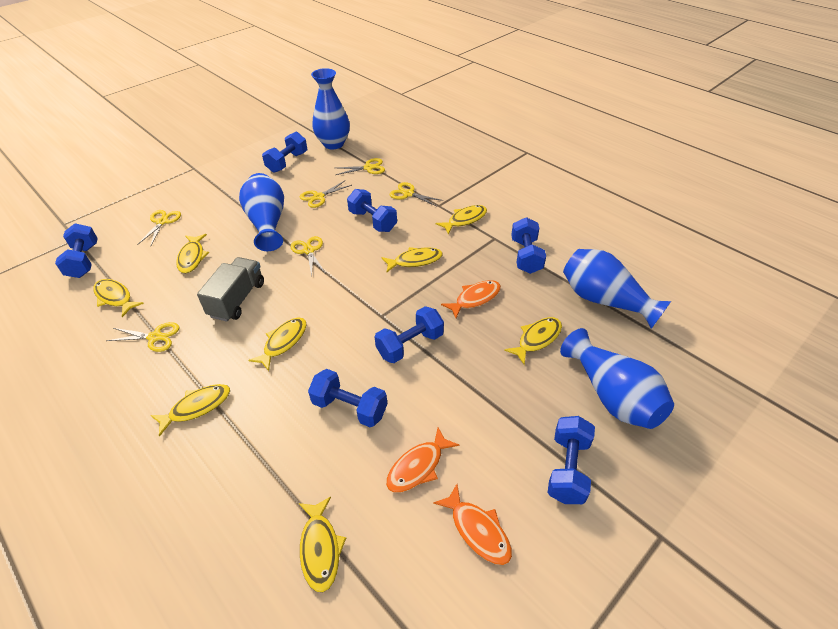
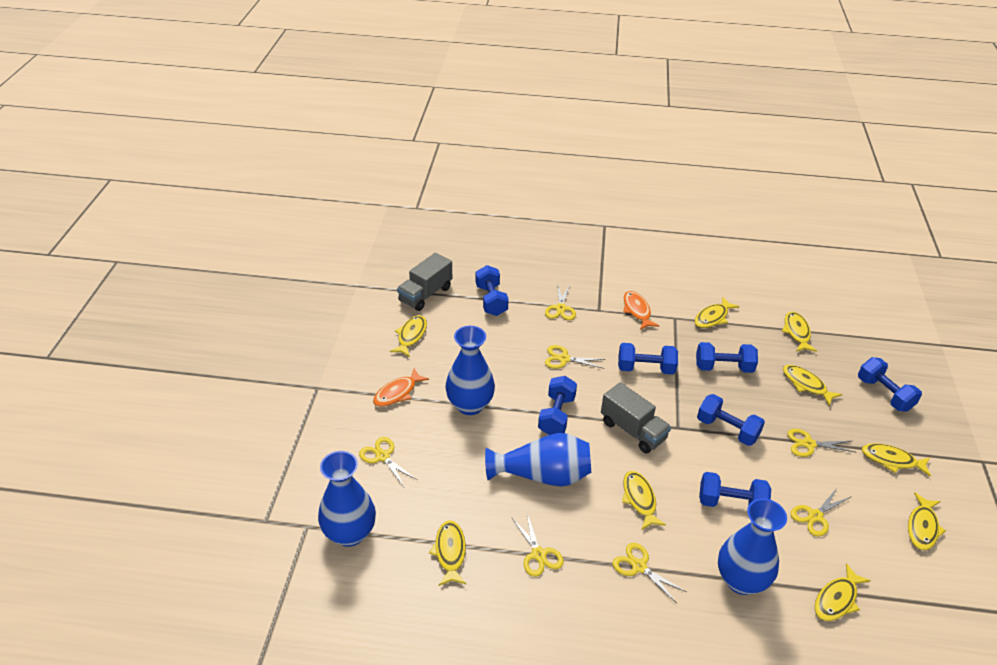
grey truck: 1 -> 2
orange fish: 3 -> 2
yellow fish: 8 -> 9
yellow scissors: 6 -> 7

